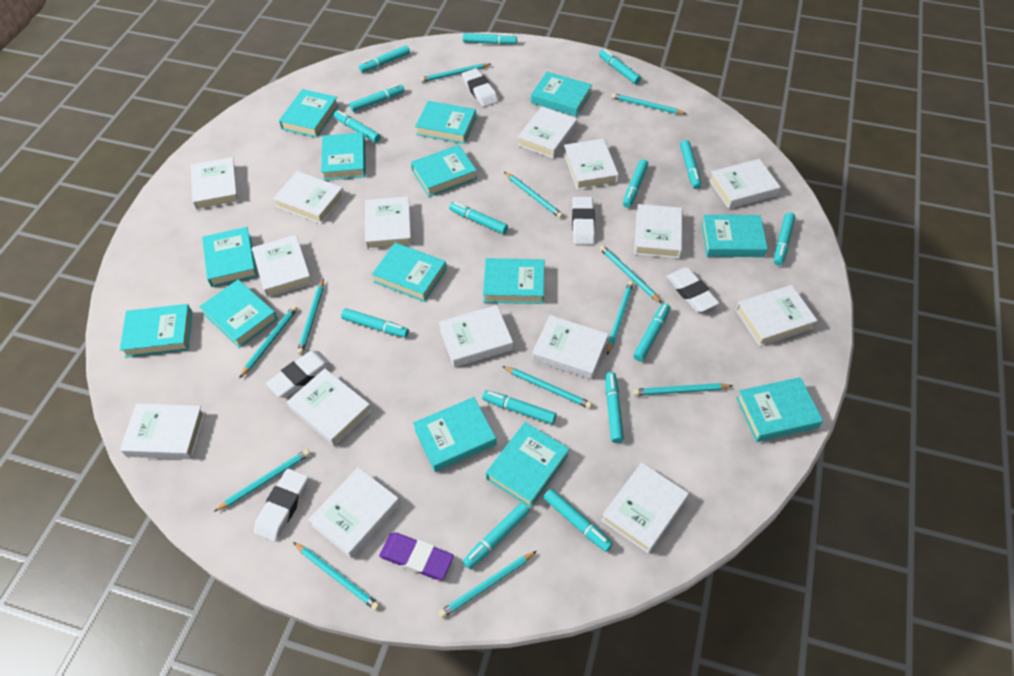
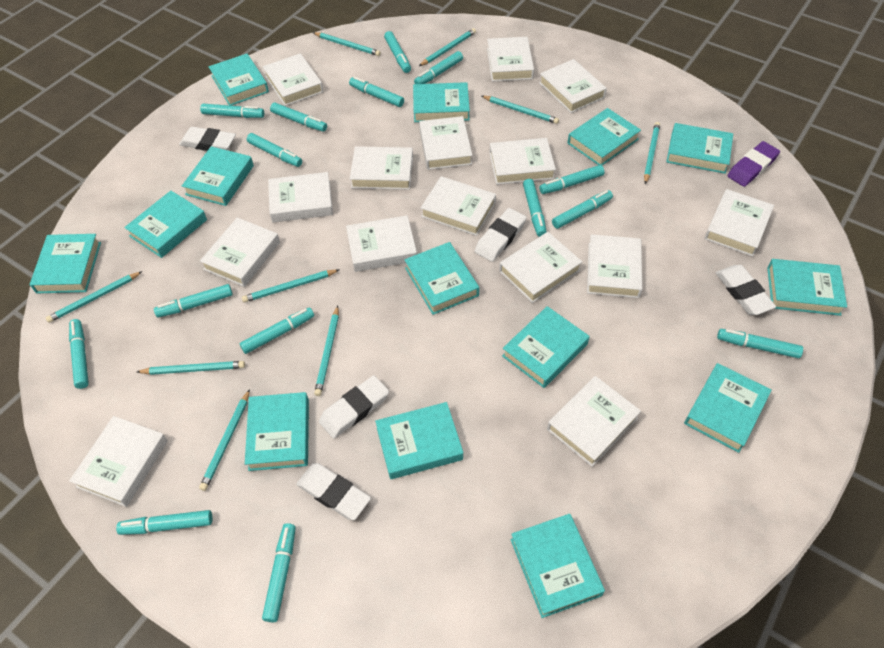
turquoise pencil: 12 -> 9

